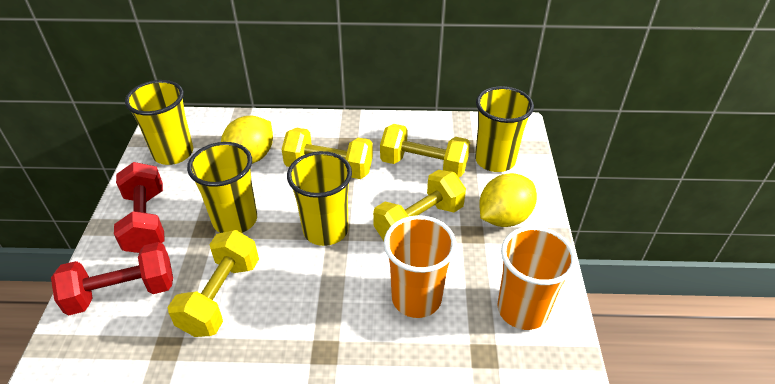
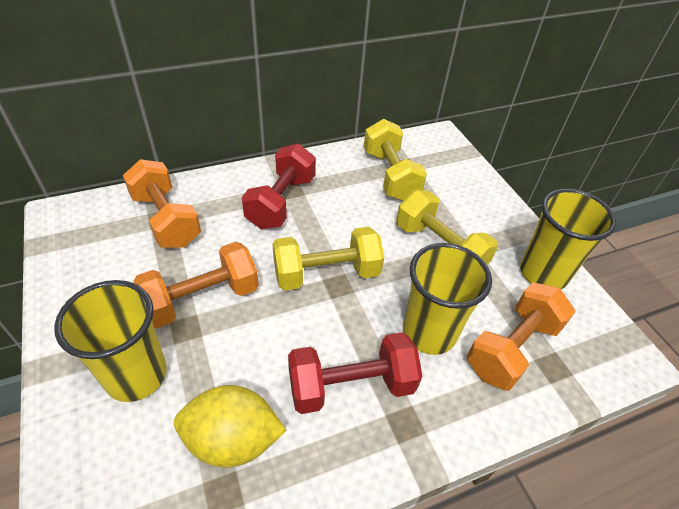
orange cup: 2 -> 0
orange dumbbell: 0 -> 3
yellow cup: 4 -> 3
yellow dumbbell: 4 -> 3
yellow lemon: 2 -> 1

